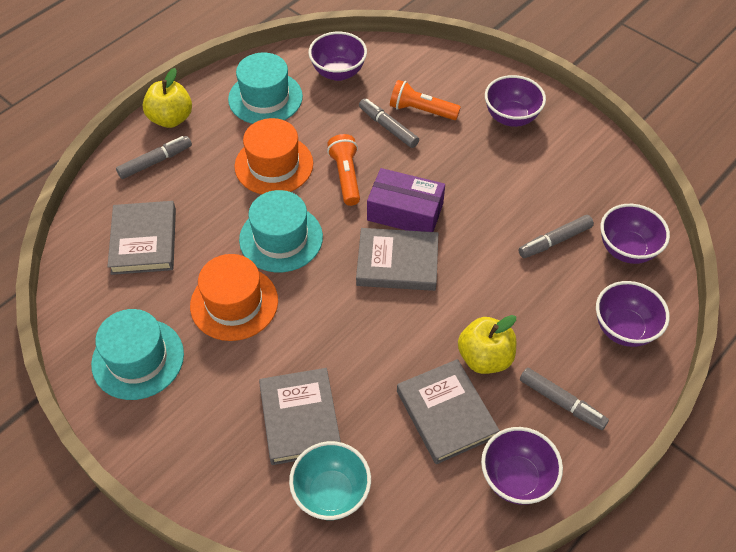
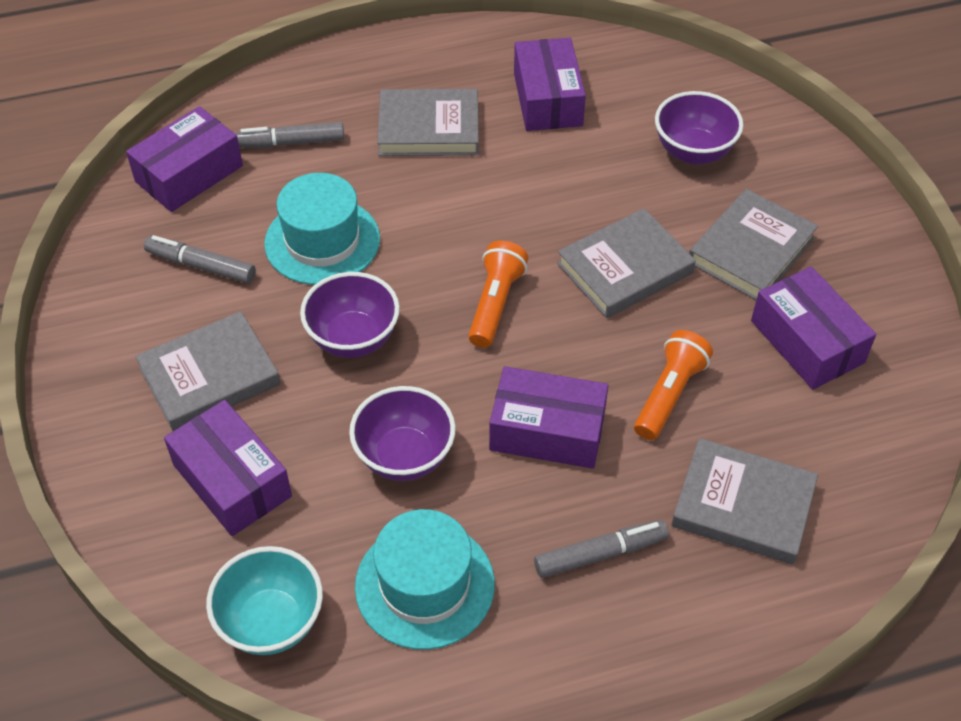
grey book: 4 -> 5
grey marker: 4 -> 3
orange hat: 2 -> 0
purple bowl: 5 -> 3
purple box: 1 -> 5
turquoise hat: 3 -> 2
yellow apple: 2 -> 0

